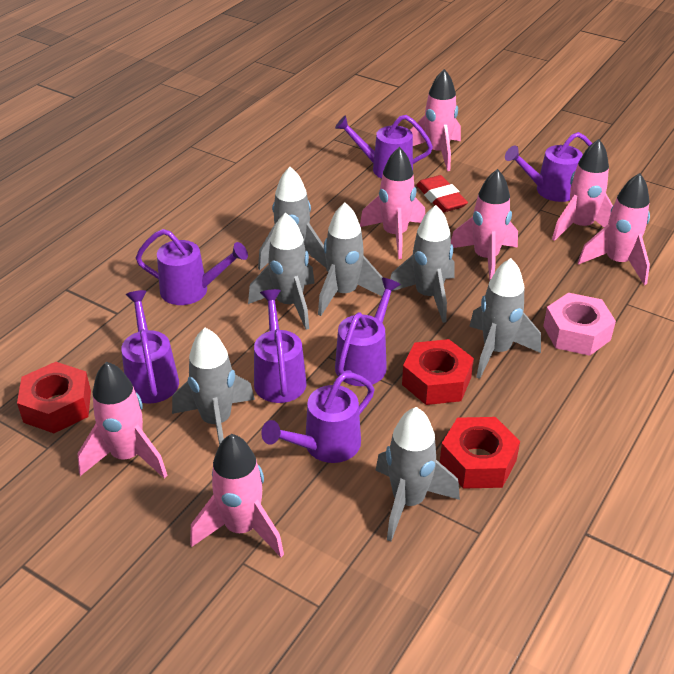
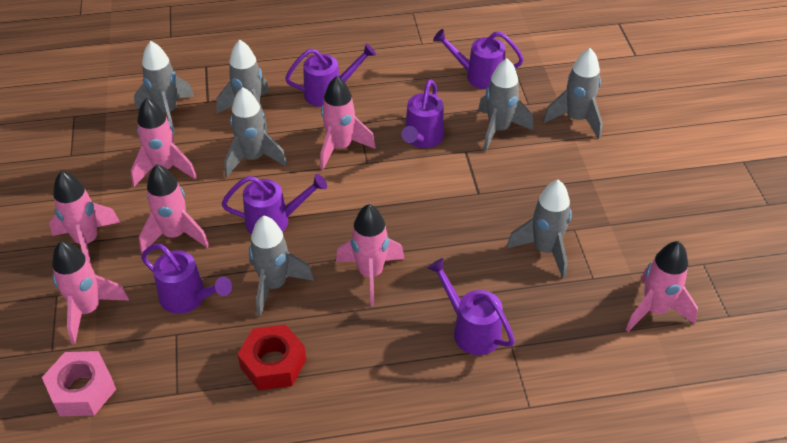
purple watering can: 7 -> 6
red eraser: 1 -> 0
red nut: 3 -> 1

